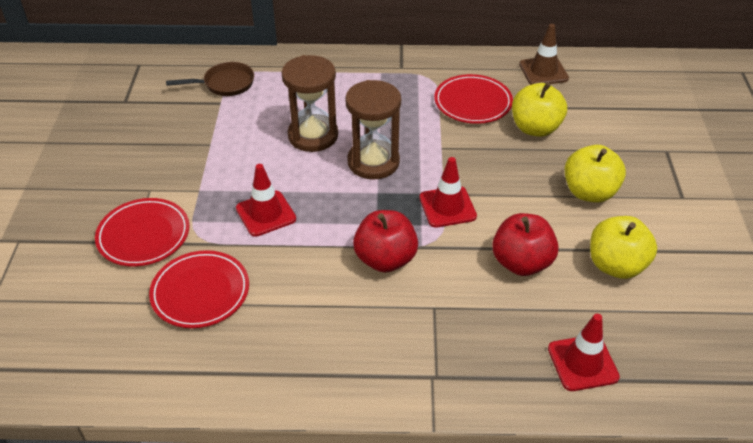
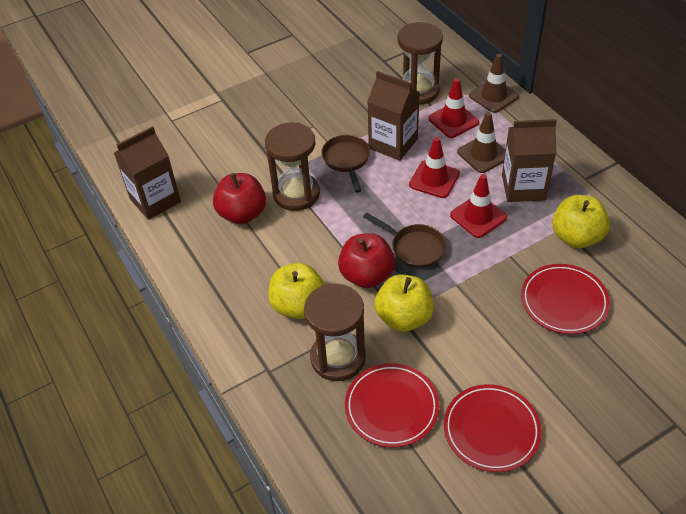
brown carton: 0 -> 3
brown hourglass: 2 -> 3
brown pan: 1 -> 2
brown traffic cone: 1 -> 2

